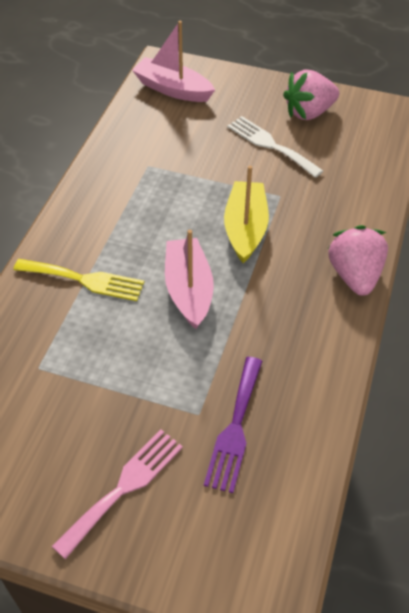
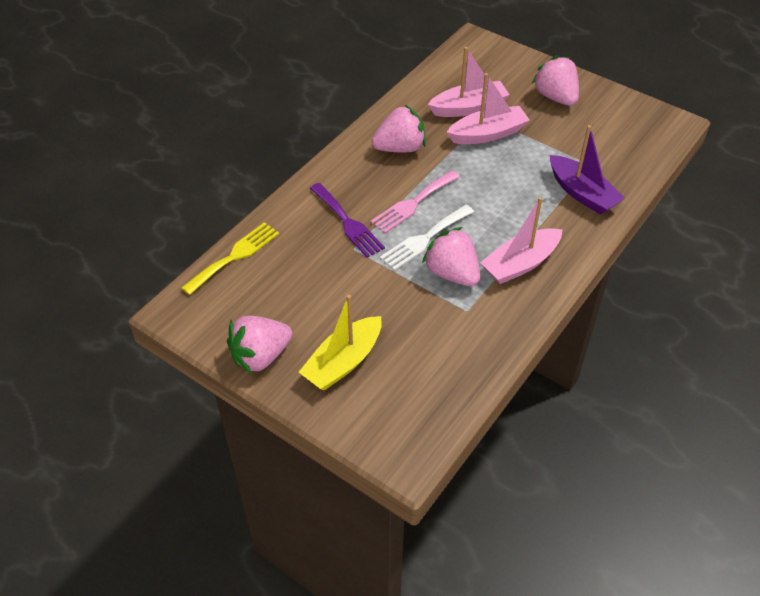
pink boat: 2 -> 3
pink strawberry: 2 -> 4
purple boat: 0 -> 1

